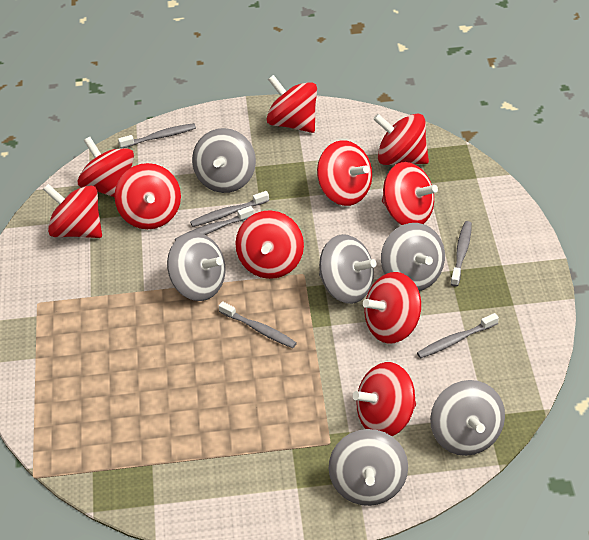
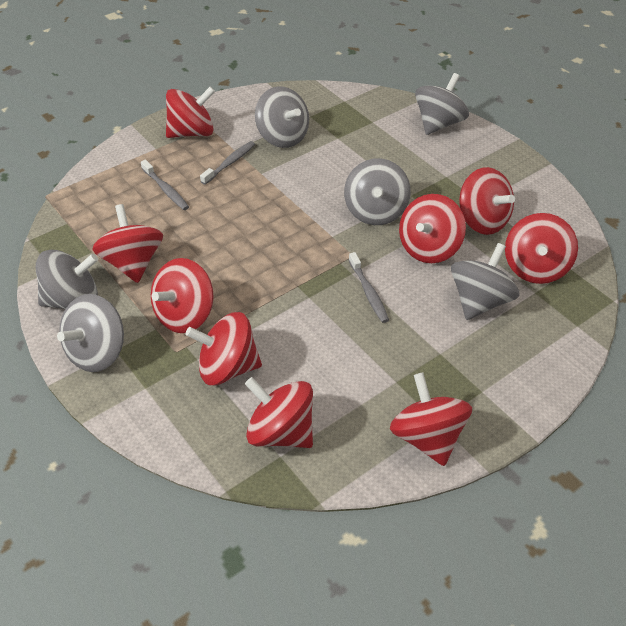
grey toothbrush: 6 -> 3
red spinning top: 10 -> 9

